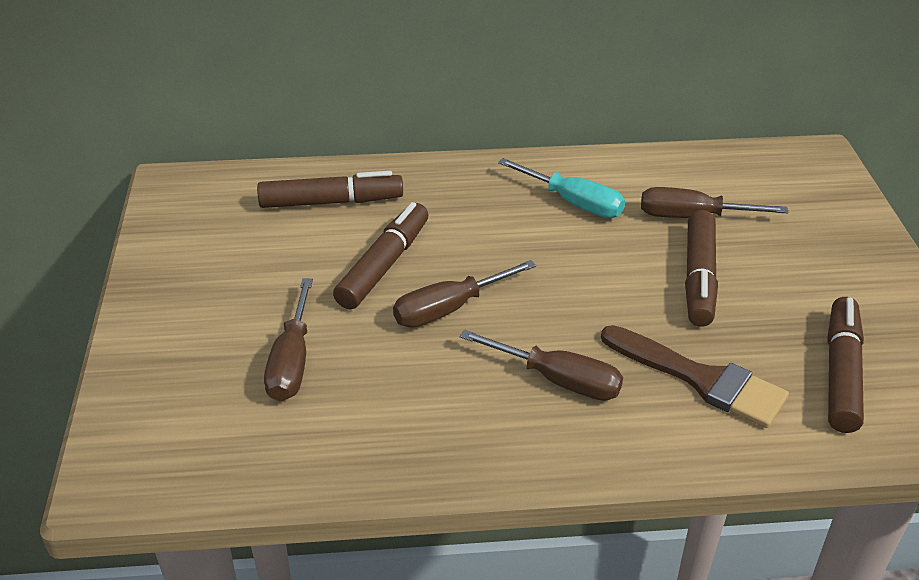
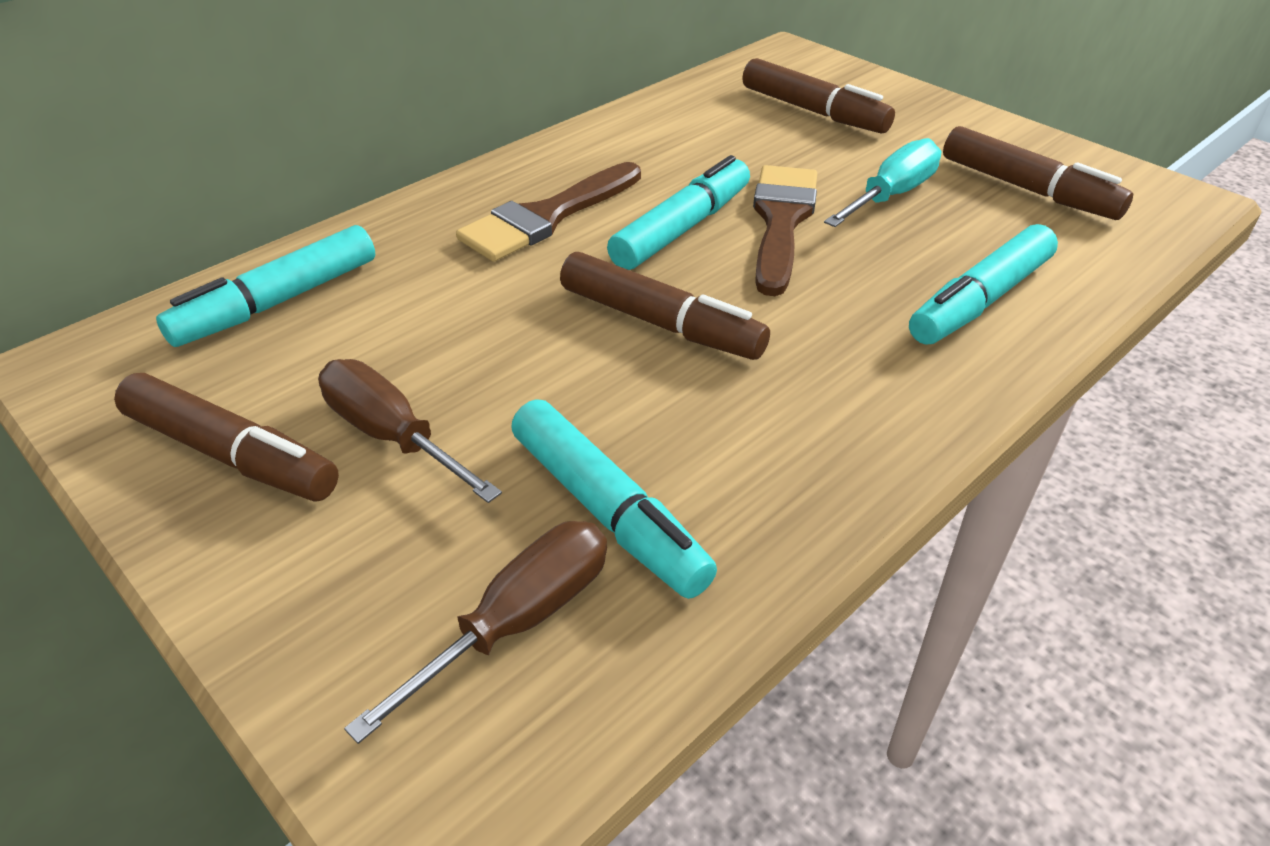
brown brush: 1 -> 2
brown screwdriver: 4 -> 2
turquoise marker: 0 -> 4

